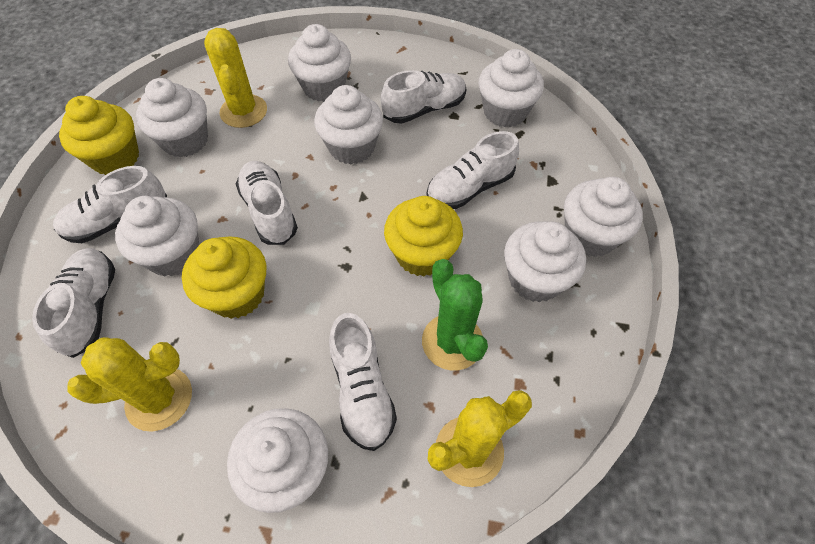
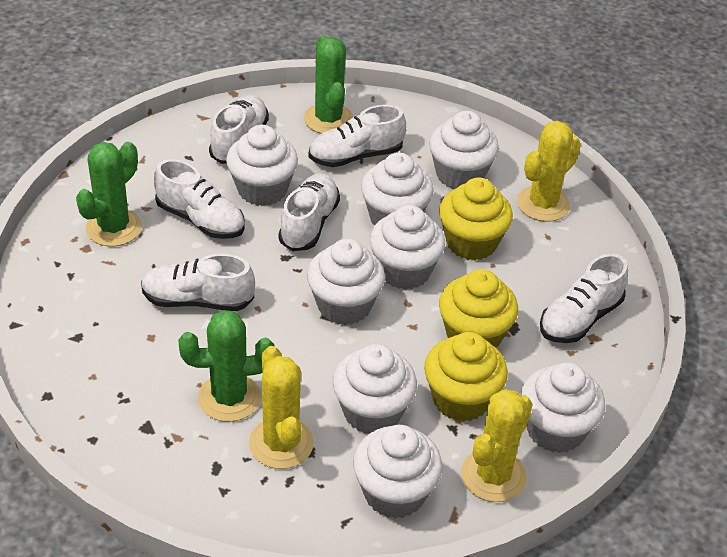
green cactus: 1 -> 3

